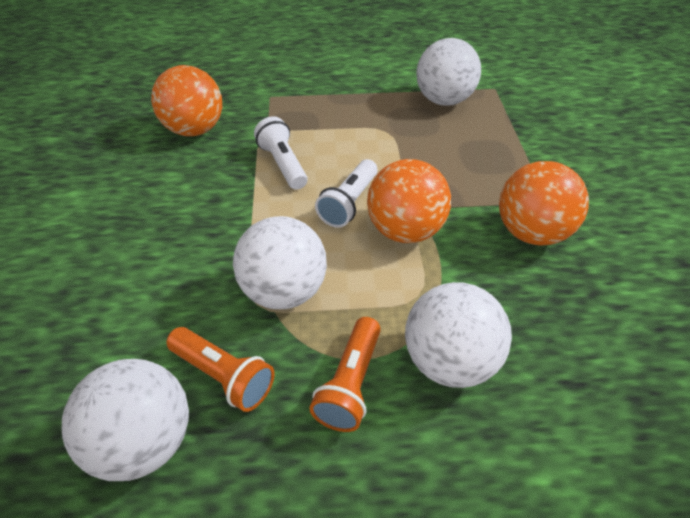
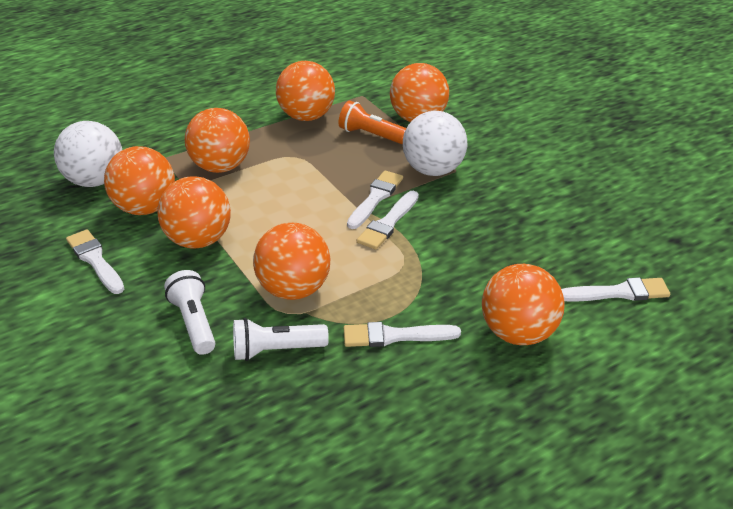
orange ball: 3 -> 7
orange flashlight: 2 -> 1
white ball: 4 -> 2
white brush: 0 -> 5

